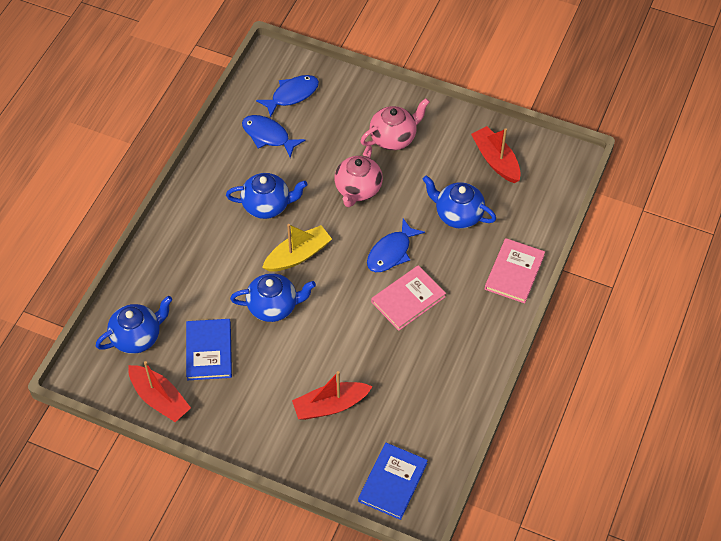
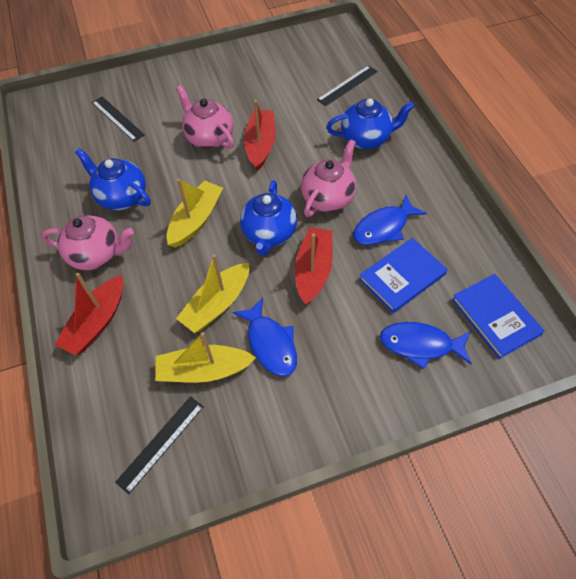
black ruler: 0 -> 3
blue teapot: 4 -> 3
pink book: 2 -> 0
pink teapot: 2 -> 3
yellow boat: 1 -> 3

